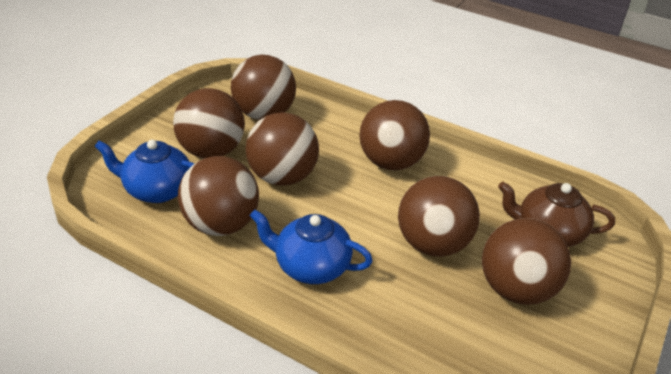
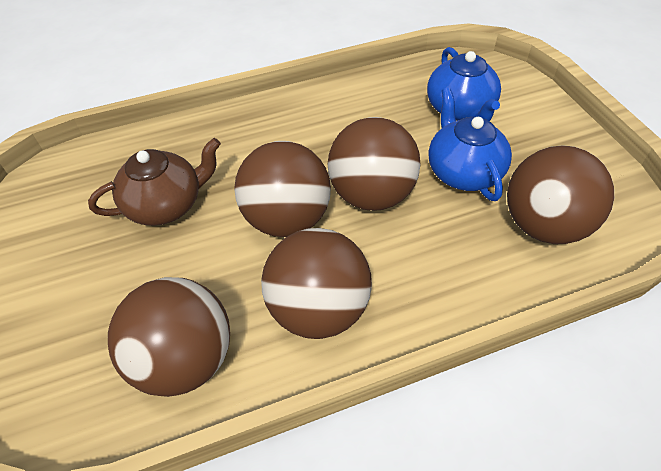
brown ball: 7 -> 5

